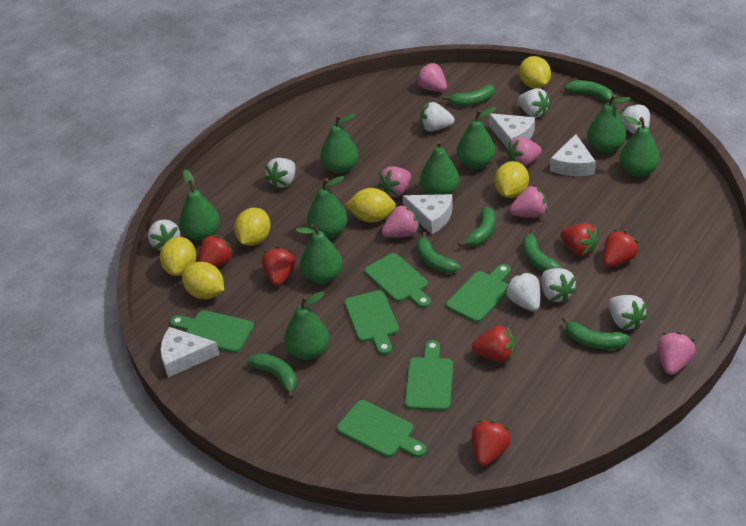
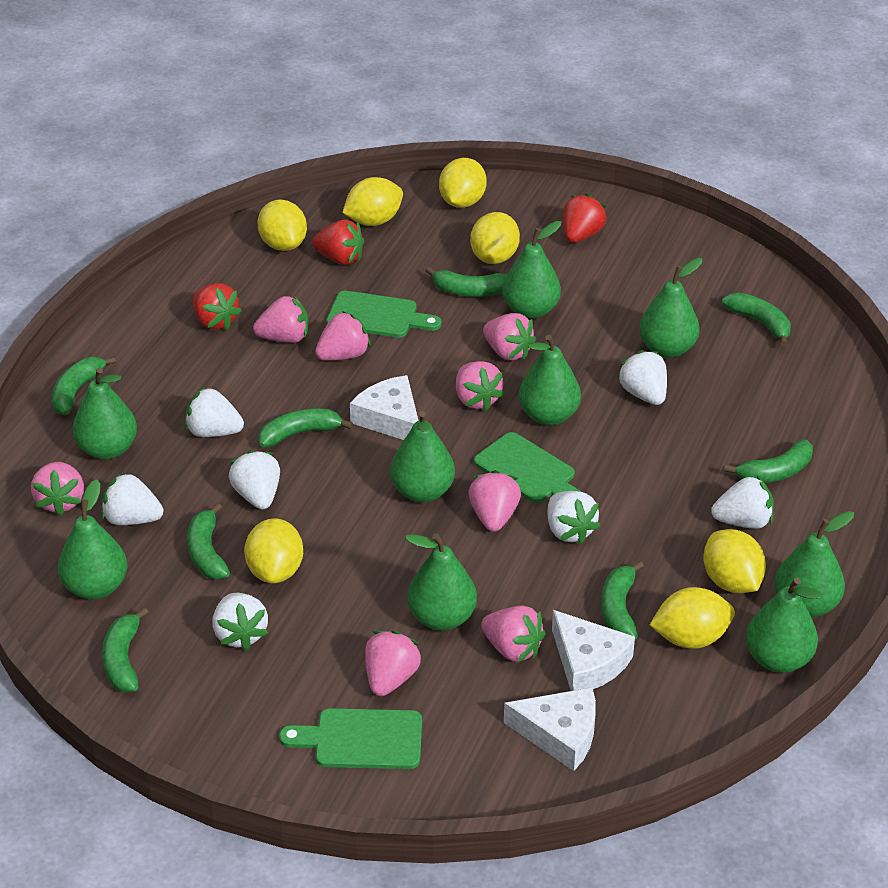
green banana: 7 -> 8
green cutting board: 6 -> 3
pink strawberry: 6 -> 8
red strawberry: 6 -> 3
white cheese: 4 -> 3
white strawberry: 8 -> 7
yellow lemon: 6 -> 7

